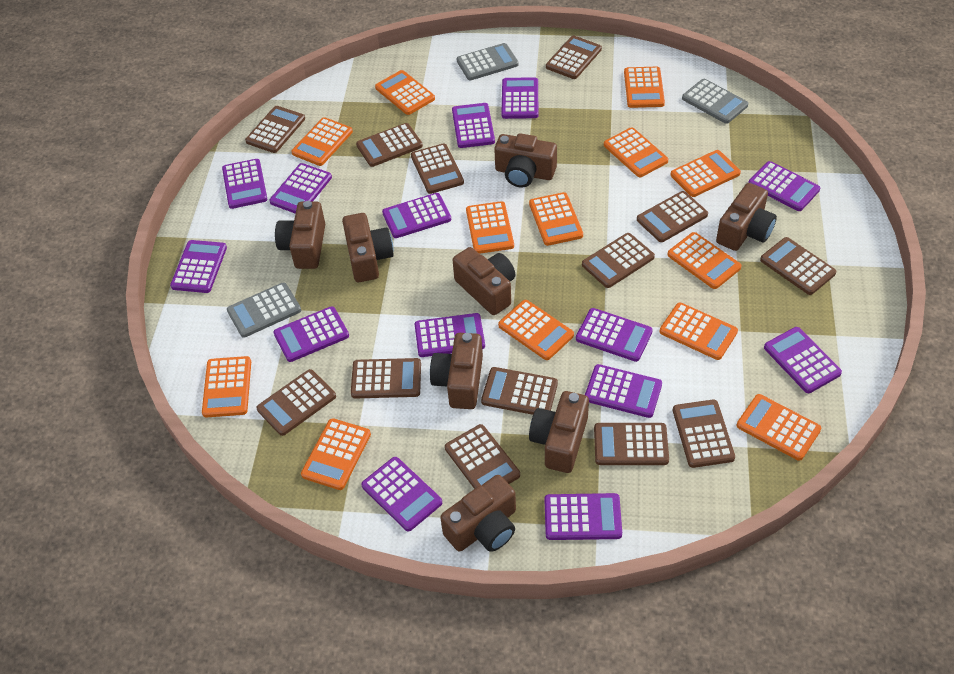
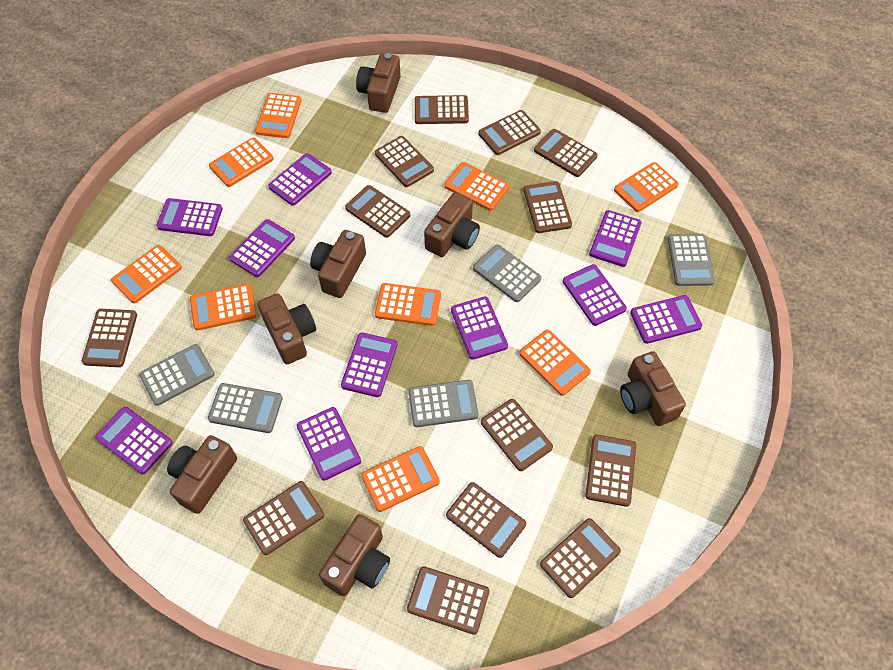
brown camera: 8 -> 7
grey calculator: 3 -> 5
orange calculator: 13 -> 9
purple calculator: 14 -> 10

